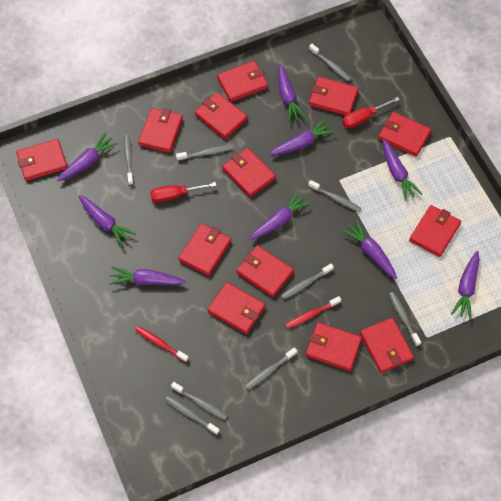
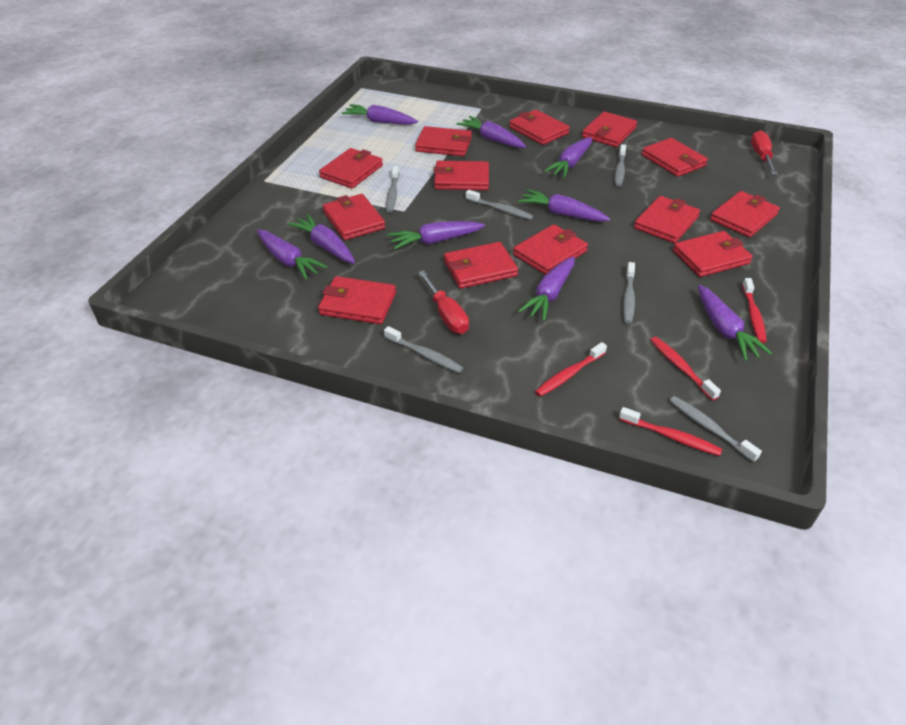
grey toothbrush: 9 -> 6
red toothbrush: 2 -> 4

